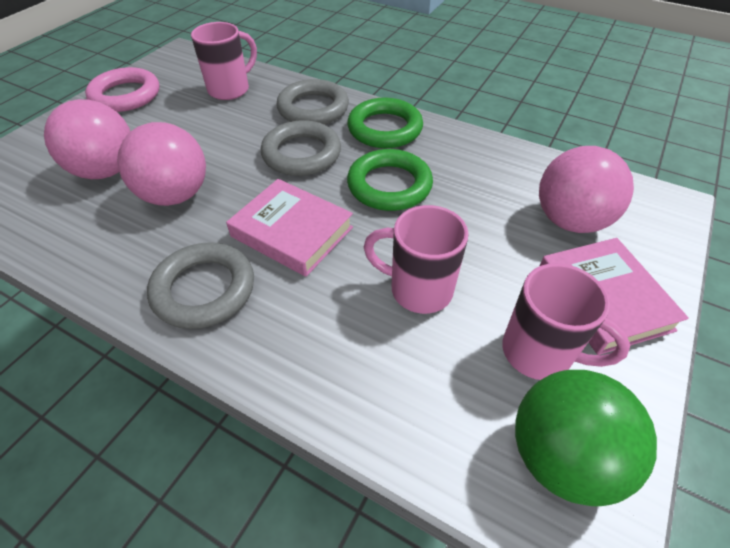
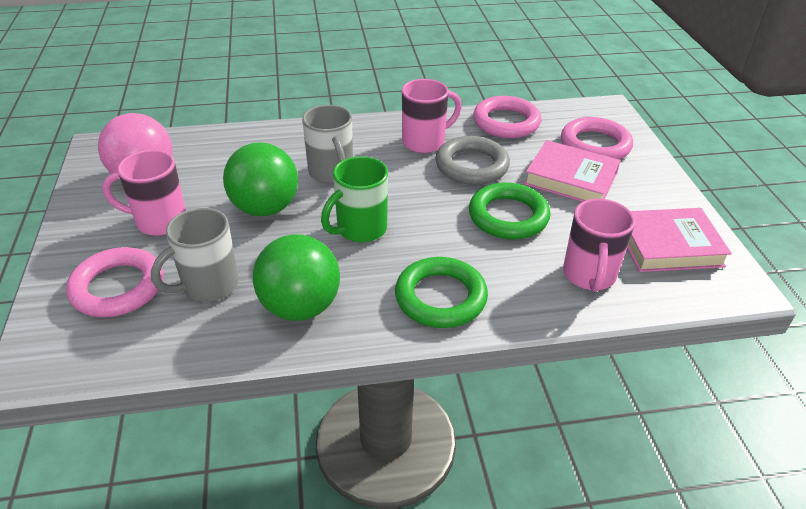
green ball: 1 -> 2
green mug: 0 -> 1
grey mug: 0 -> 2
grey ring: 3 -> 1
pink ball: 3 -> 1
pink ring: 1 -> 3

